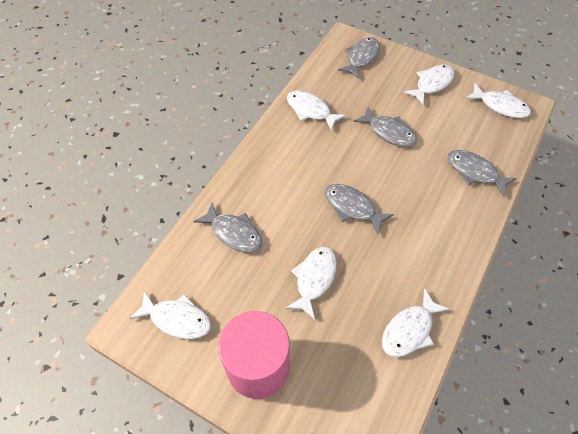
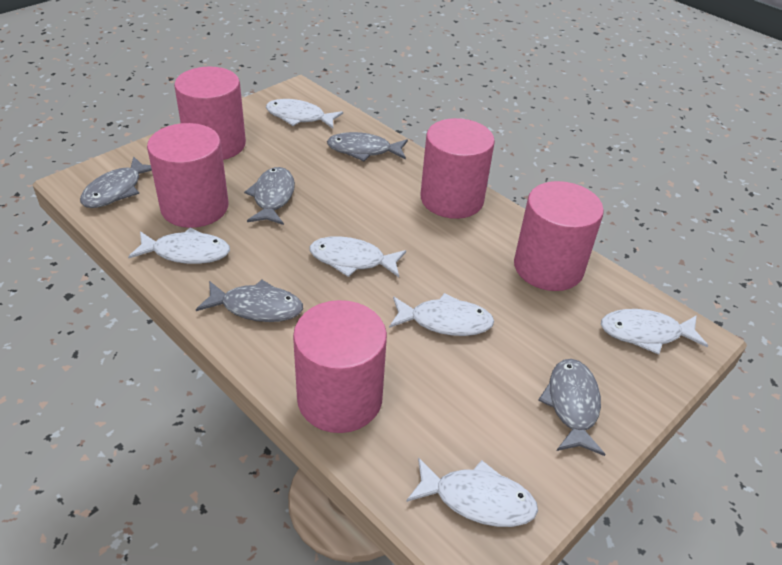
pink cylinder: 1 -> 5

